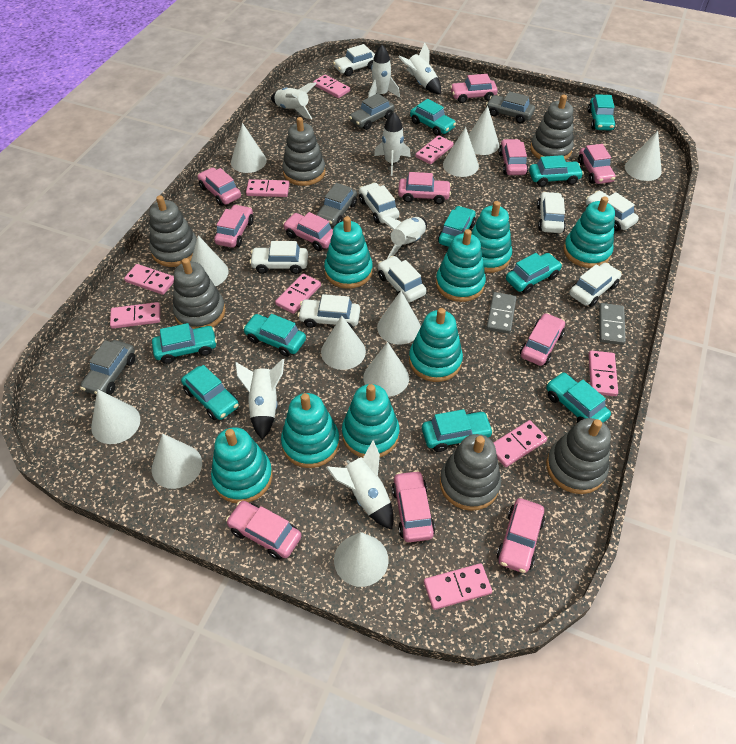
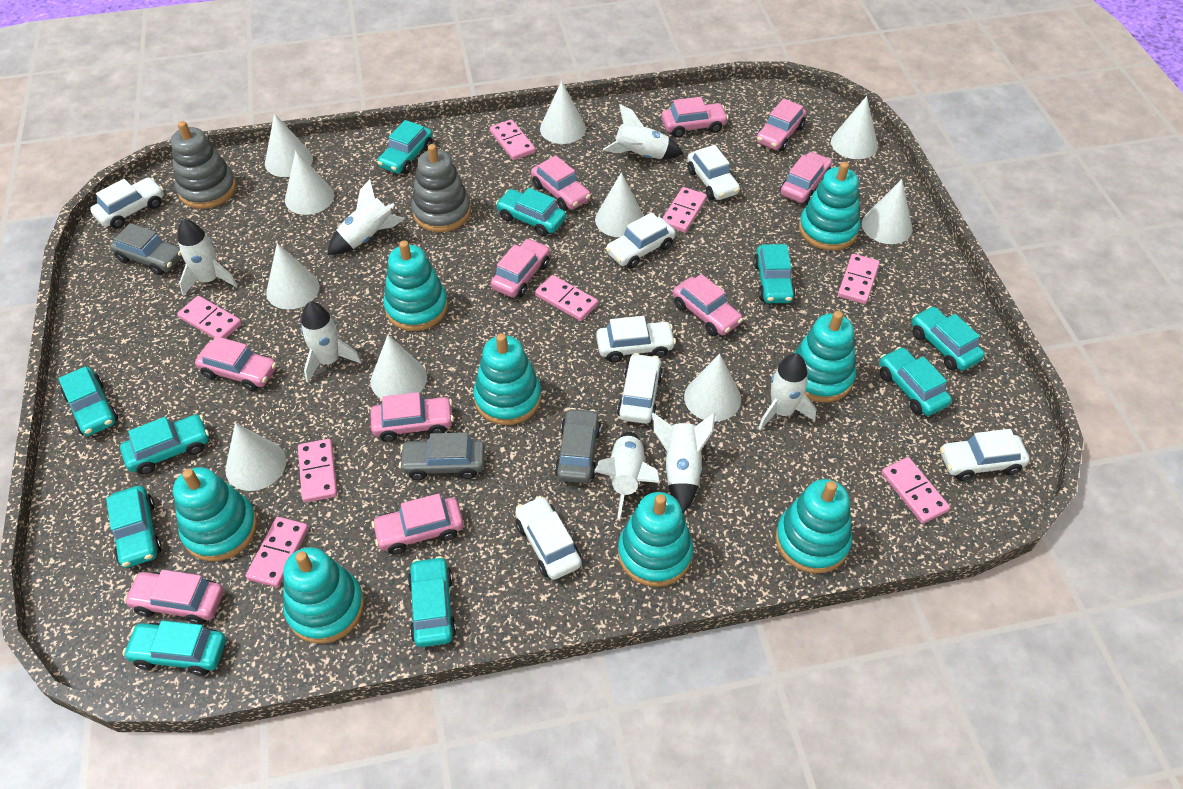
grey car: 4 -> 3
grey domino: 2 -> 0
grey stacking toy: 6 -> 2
pink car: 11 -> 10
pink domino: 9 -> 8
white car: 8 -> 7
white cone: 11 -> 10

